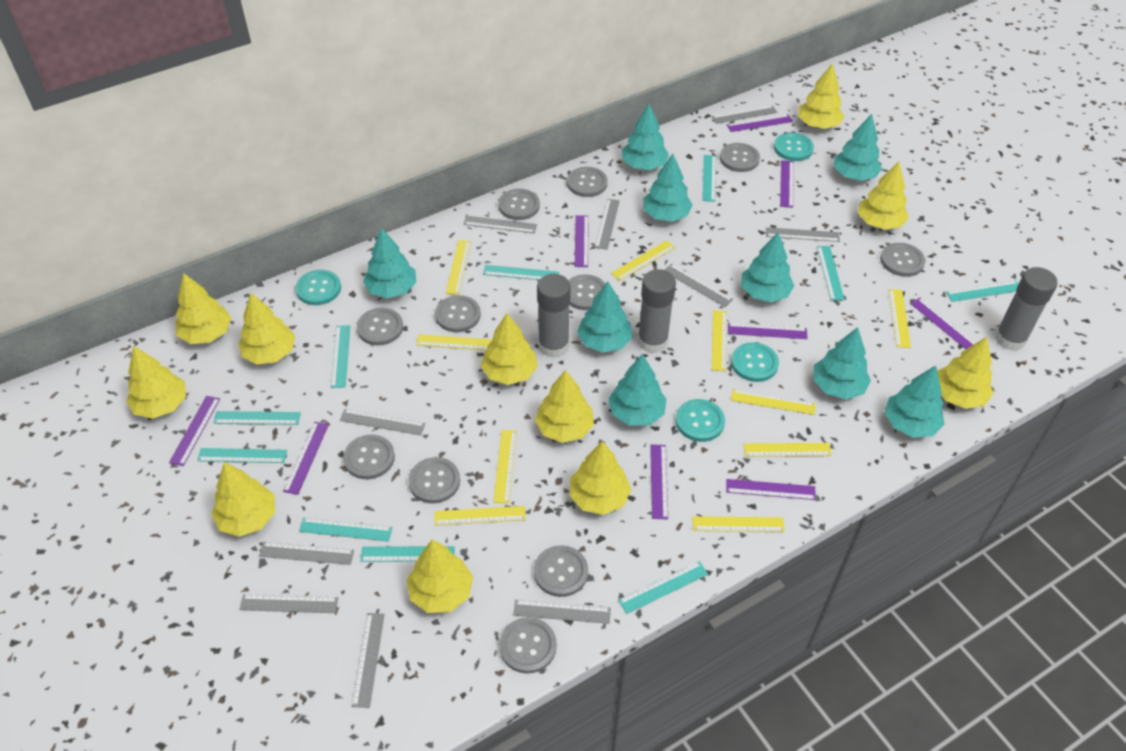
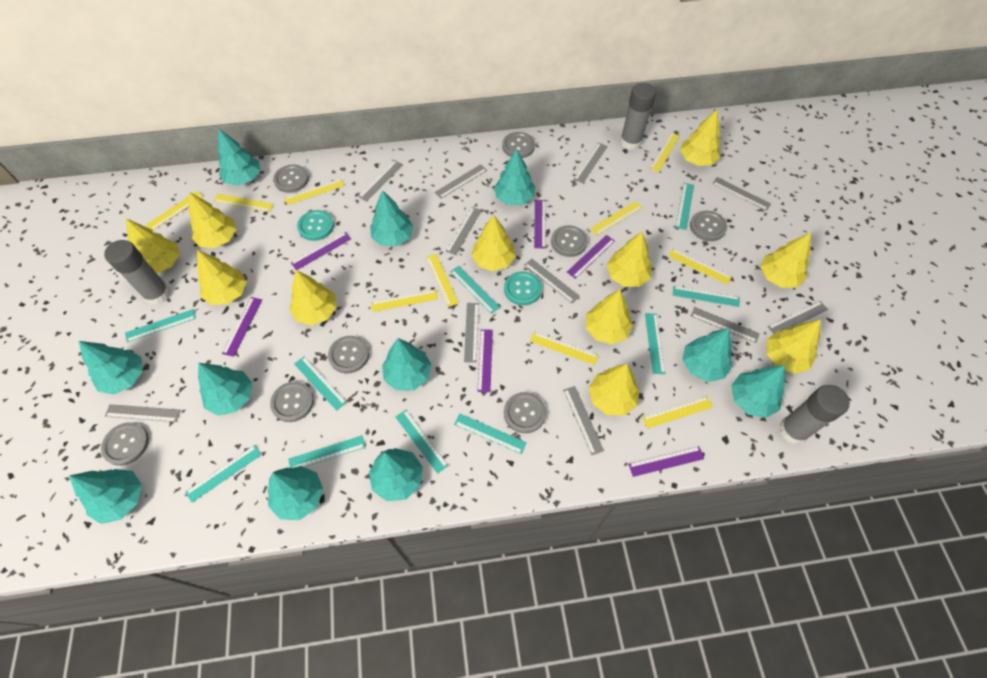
grey button: 11 -> 8
grey ruler: 10 -> 11
purple ruler: 9 -> 6
turquoise button: 4 -> 2
turquoise tree: 9 -> 11

